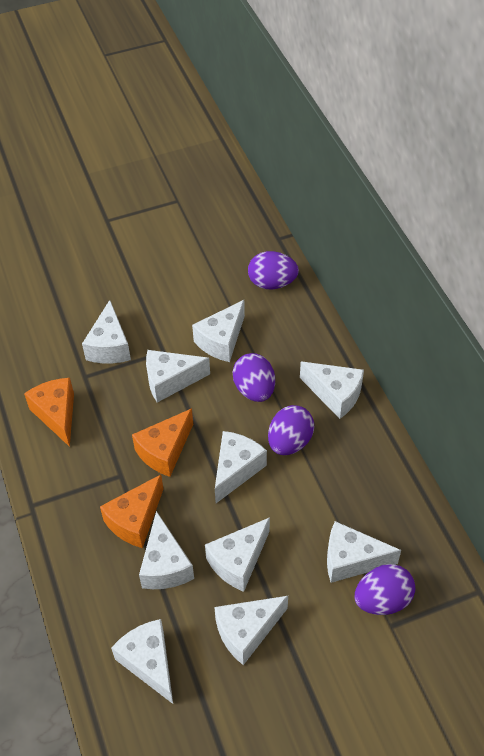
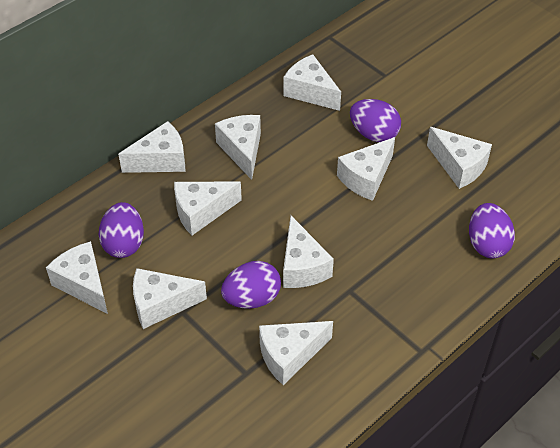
orange cheese: 3 -> 0

